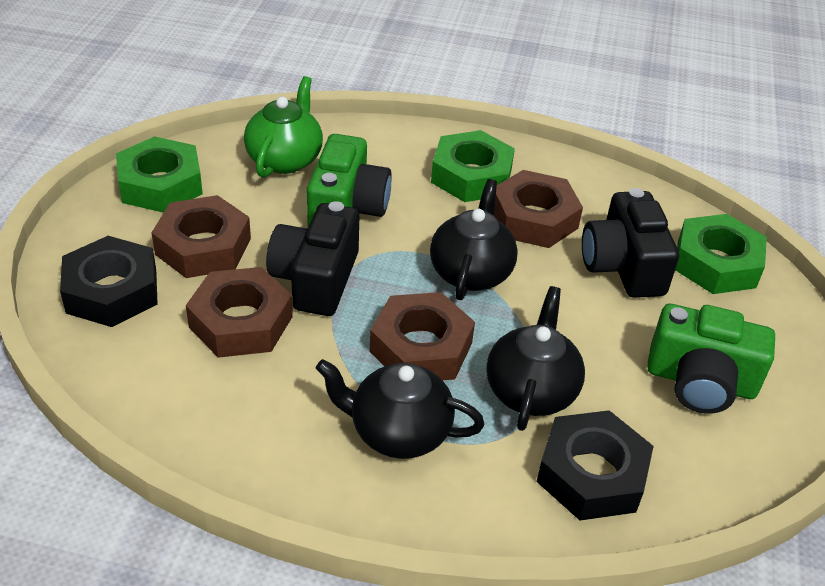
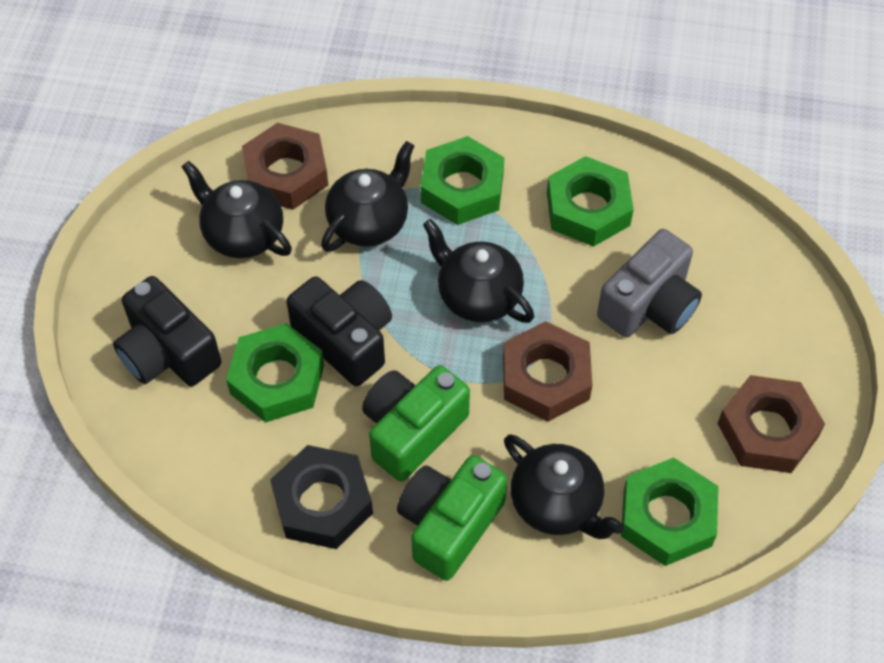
black nut: 2 -> 1
black teapot: 3 -> 4
brown nut: 4 -> 3
green nut: 3 -> 4
green teapot: 1 -> 0
grey camera: 0 -> 1

